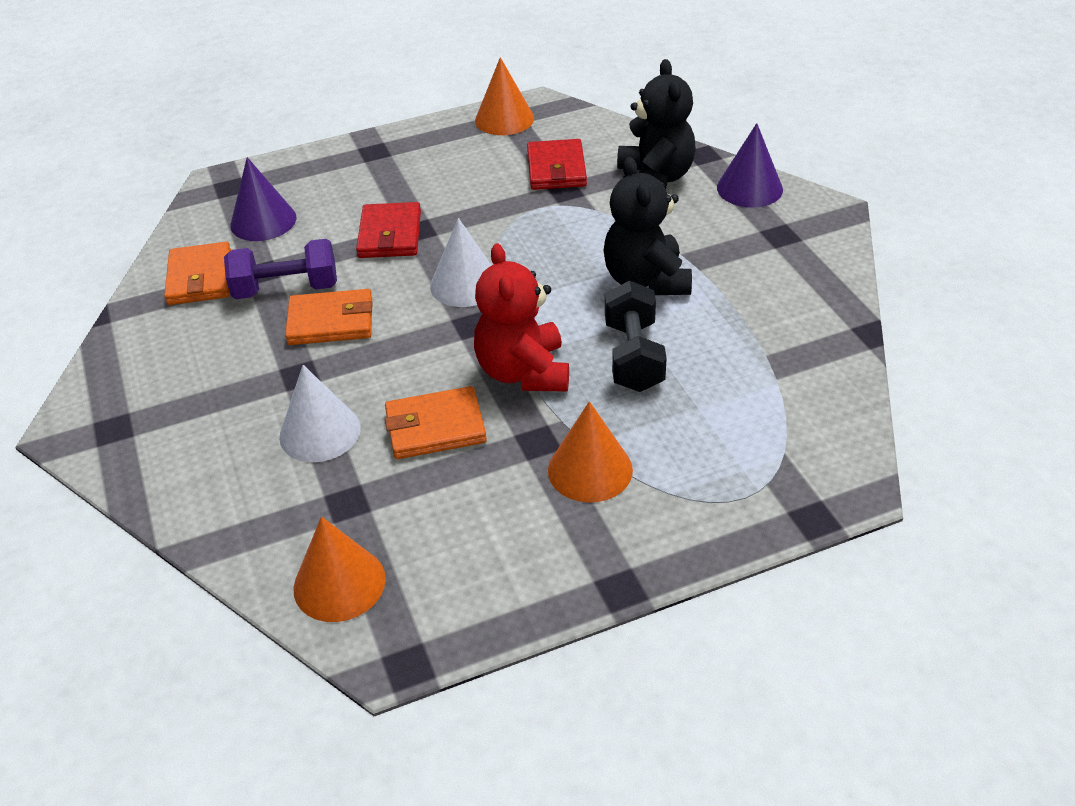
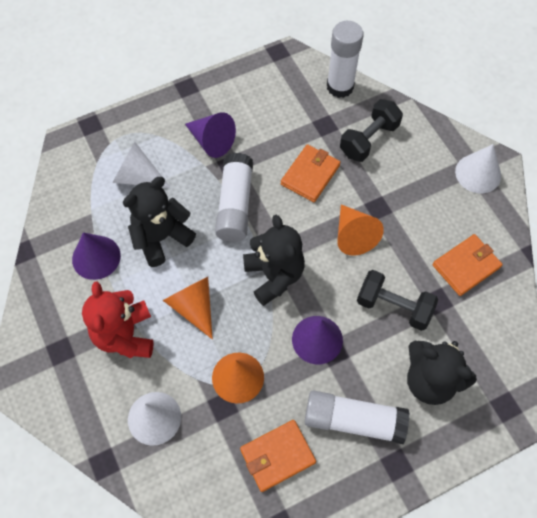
black dumbbell: 1 -> 2
black teddy bear: 2 -> 3
purple cone: 2 -> 3
purple dumbbell: 1 -> 0
red wallet: 2 -> 0
white cone: 2 -> 3
white glue stick: 0 -> 3

